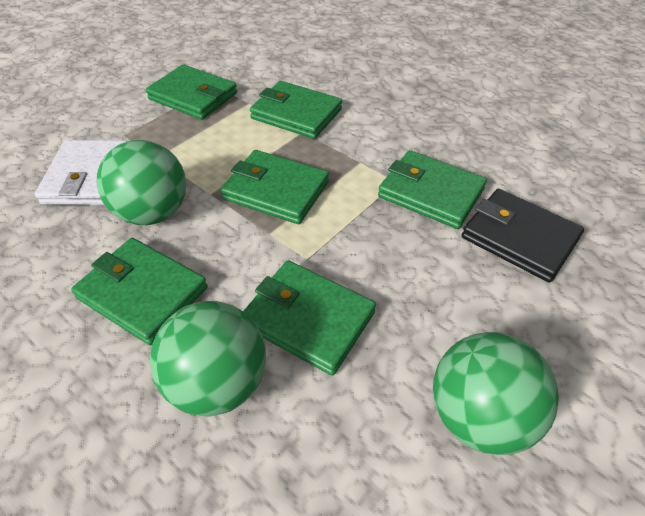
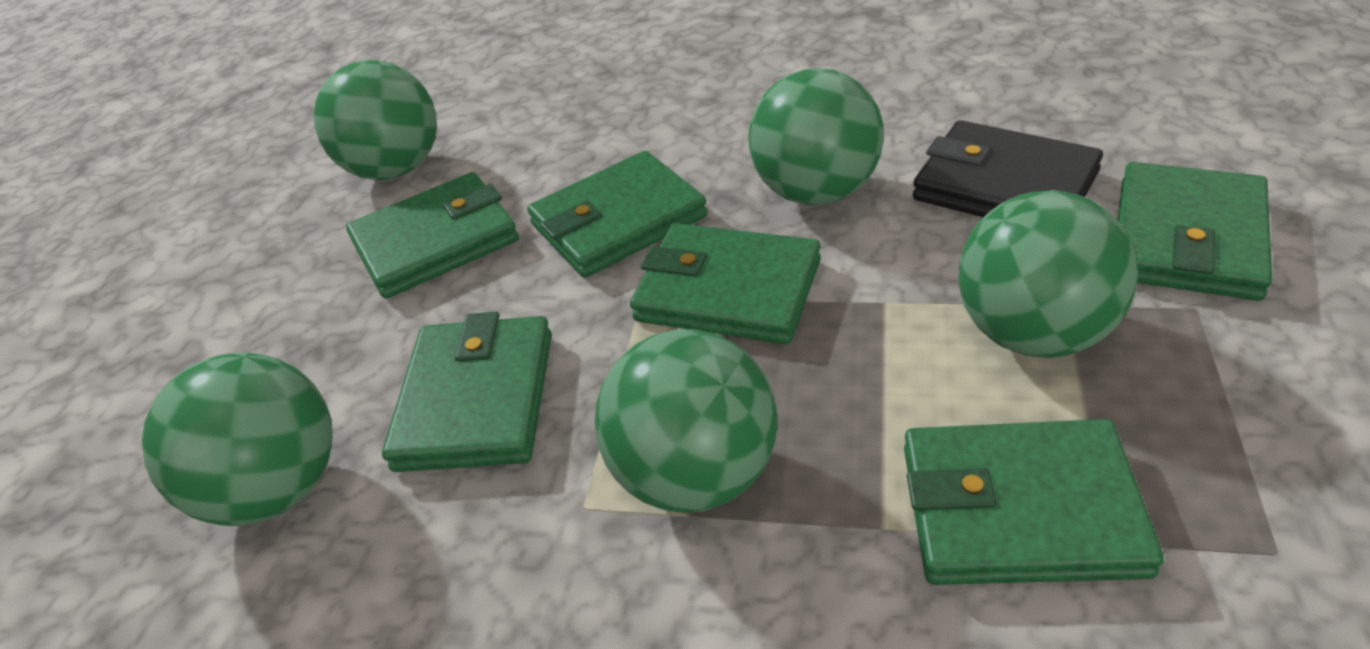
green ball: 3 -> 5
white wallet: 1 -> 0

